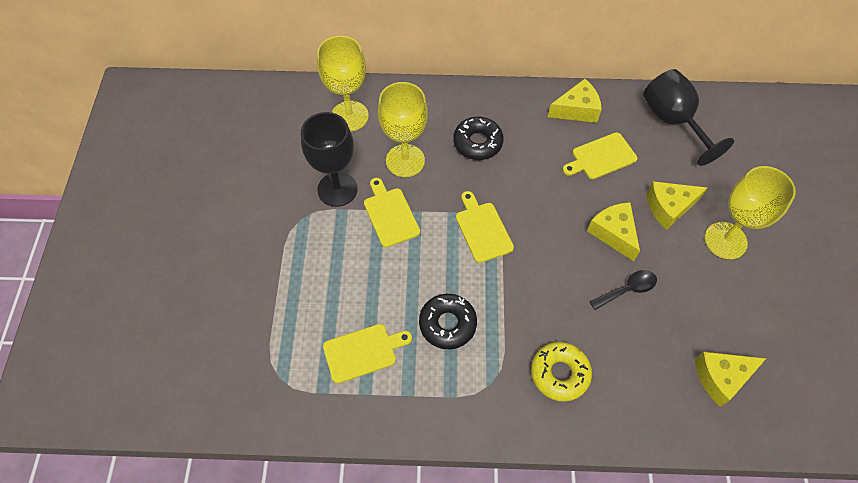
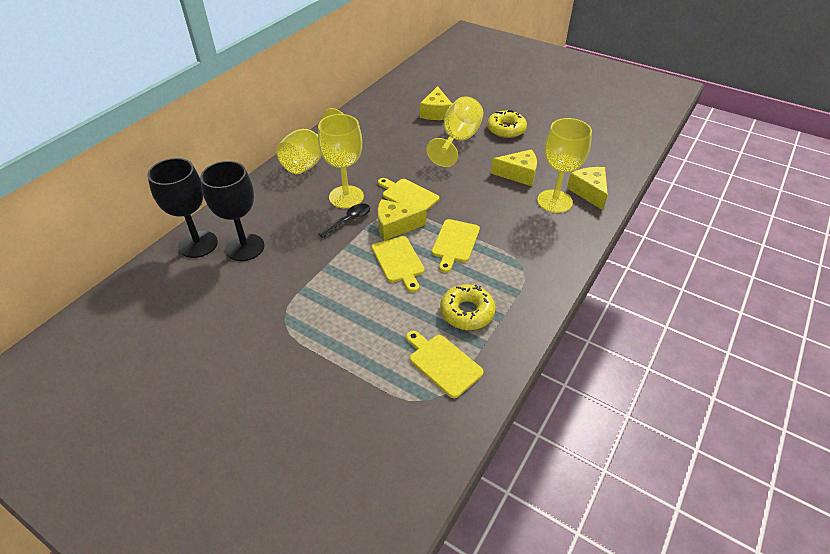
black donut: 2 -> 0
yellow donut: 1 -> 2
yellow goblet: 3 -> 4

